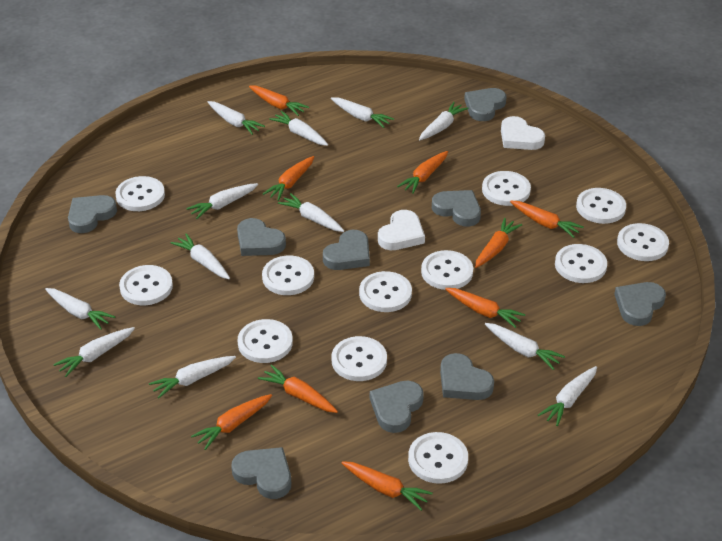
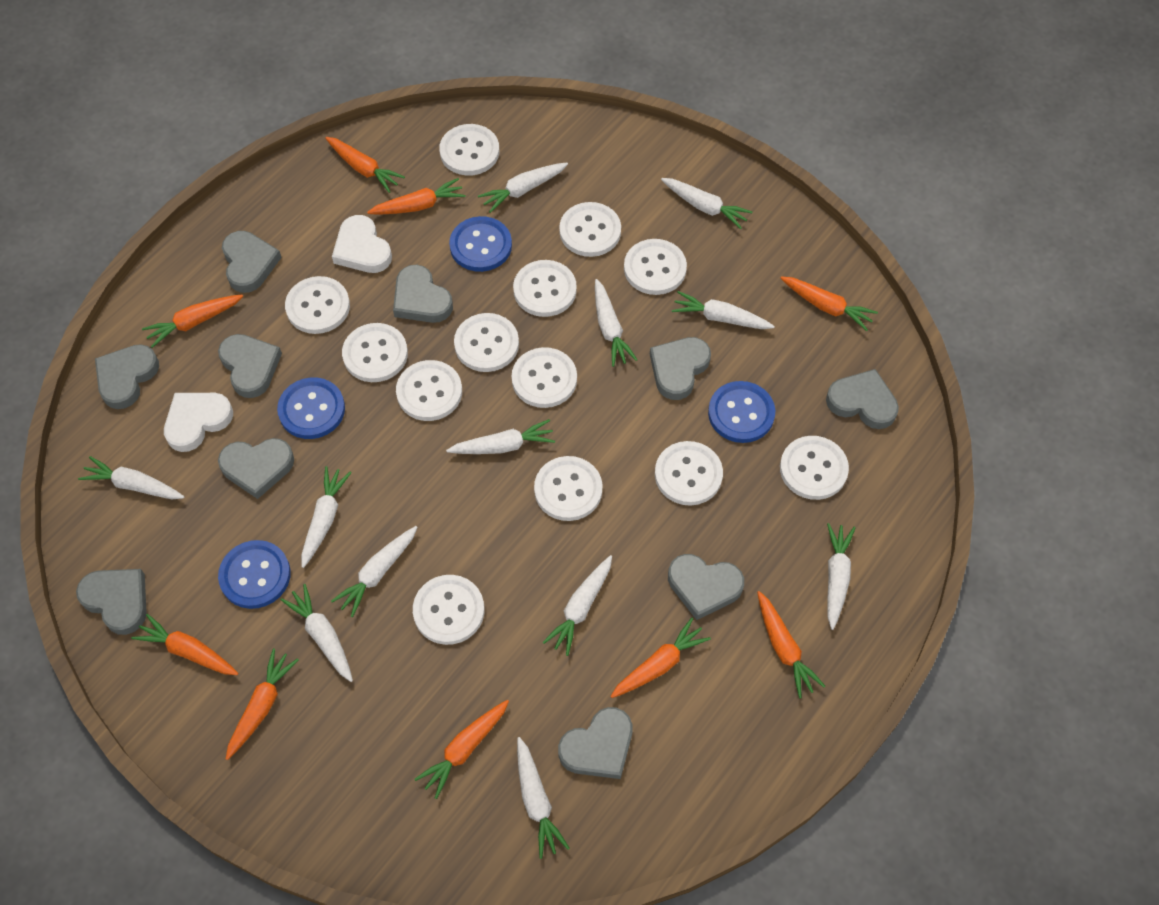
blue button: 0 -> 4
grey heart: 9 -> 10
white button: 12 -> 13

